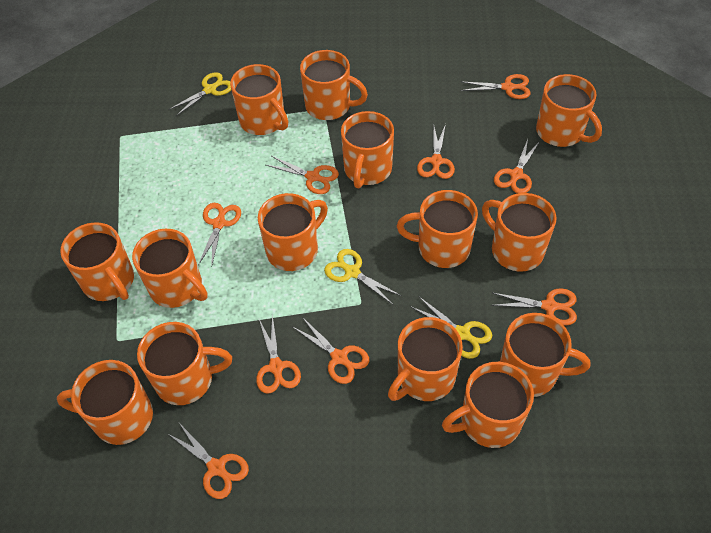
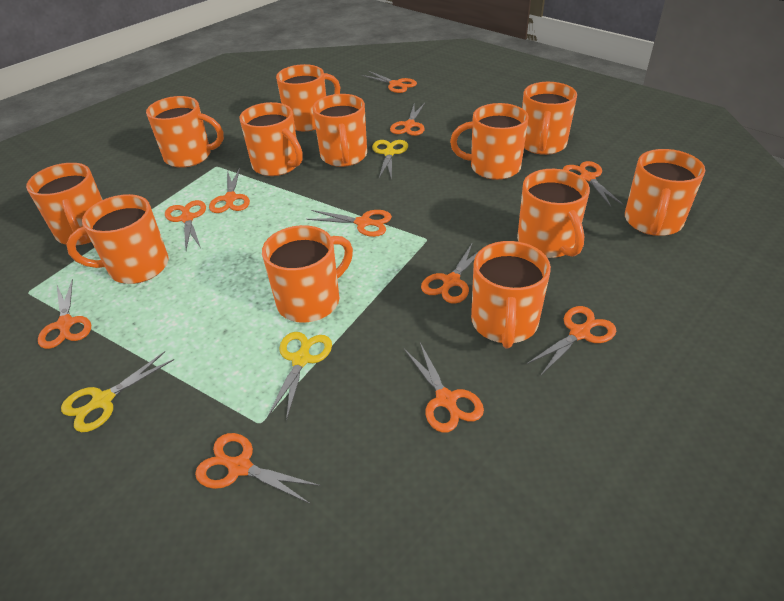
orange mug: 14 -> 12
orange scissors: 9 -> 11

